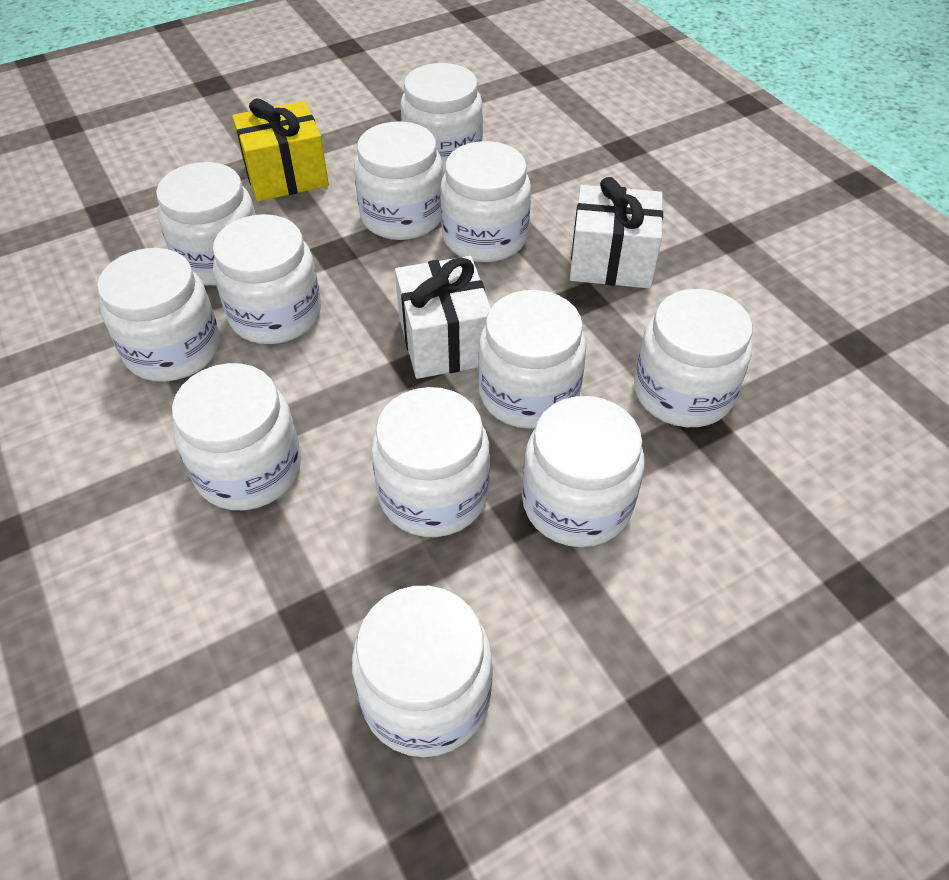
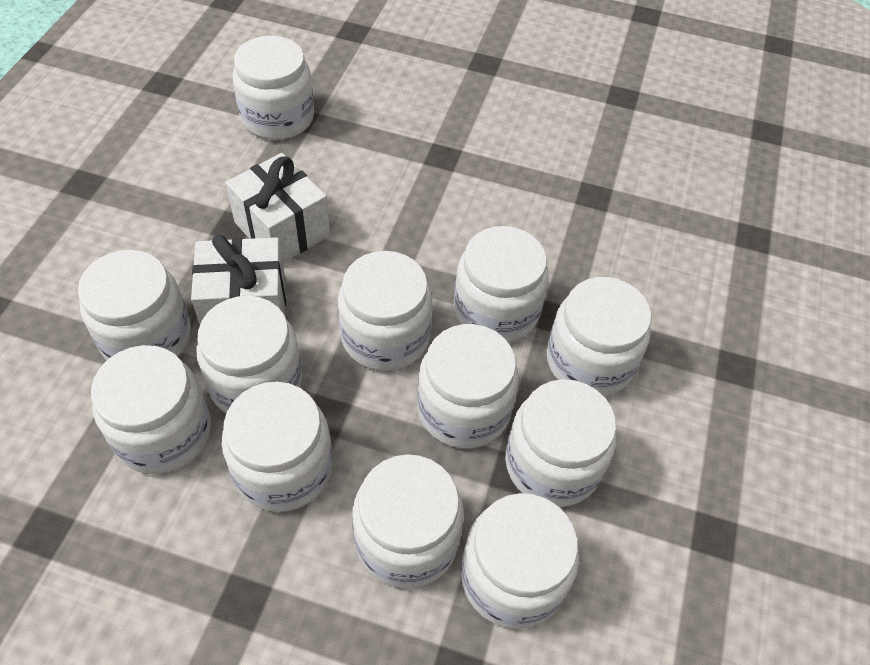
yellow gift: 1 -> 0

